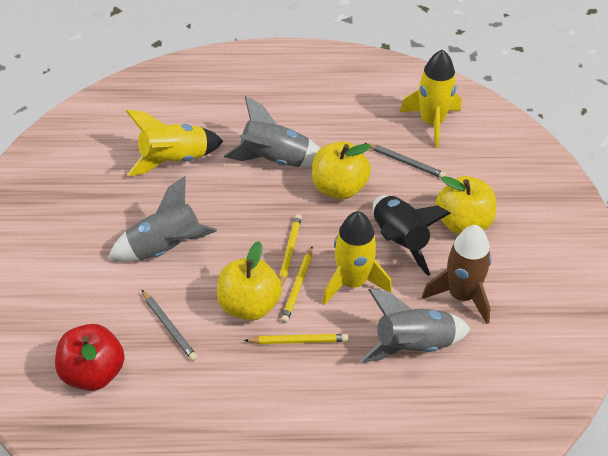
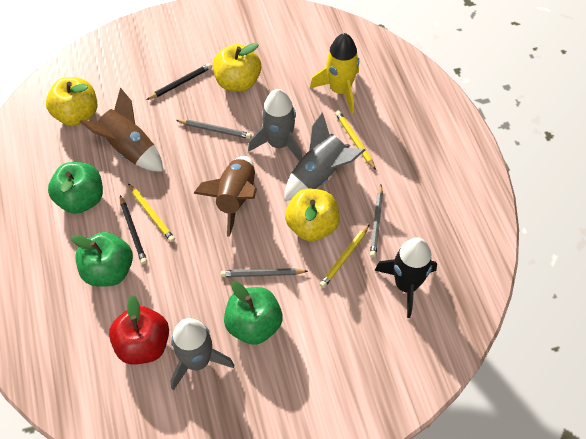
black pencil: 0 -> 2
brown rocket: 1 -> 2
green apple: 0 -> 3
grey pencil: 2 -> 3
yellow rocket: 3 -> 1

